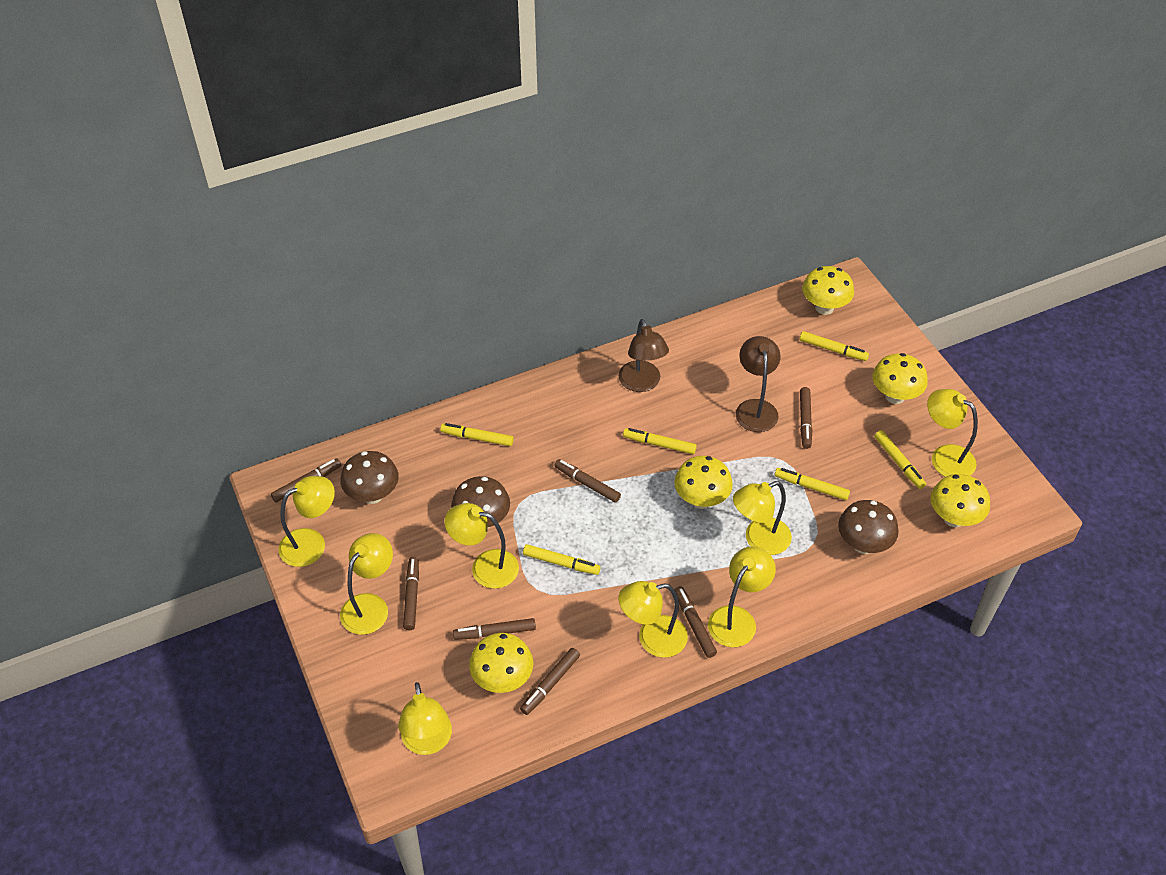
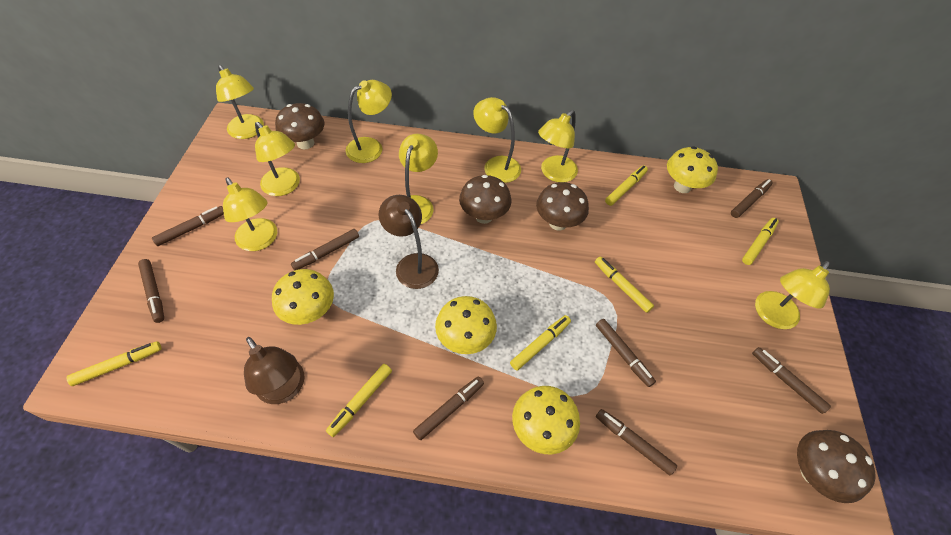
brown marker: 7 -> 8
brown mushroom: 3 -> 4
yellow mushroom: 5 -> 4

